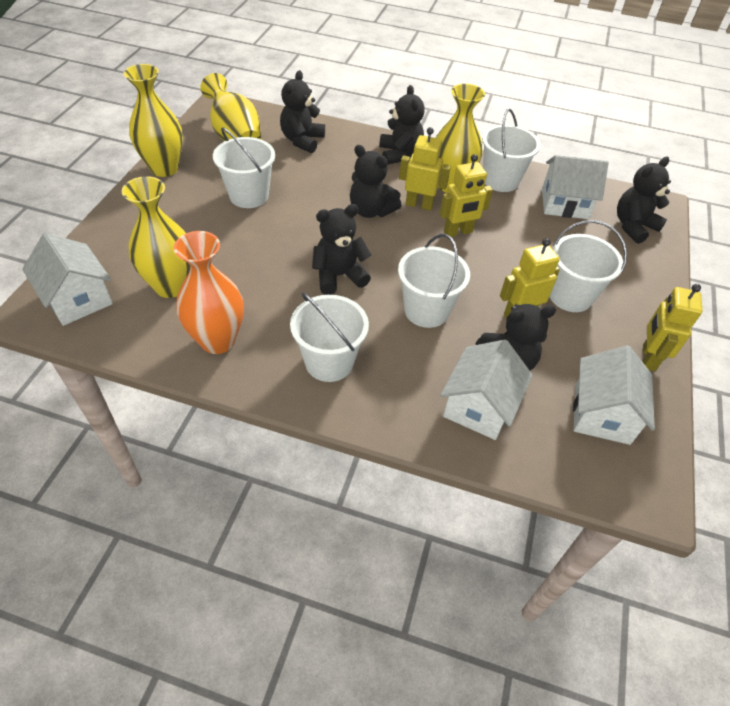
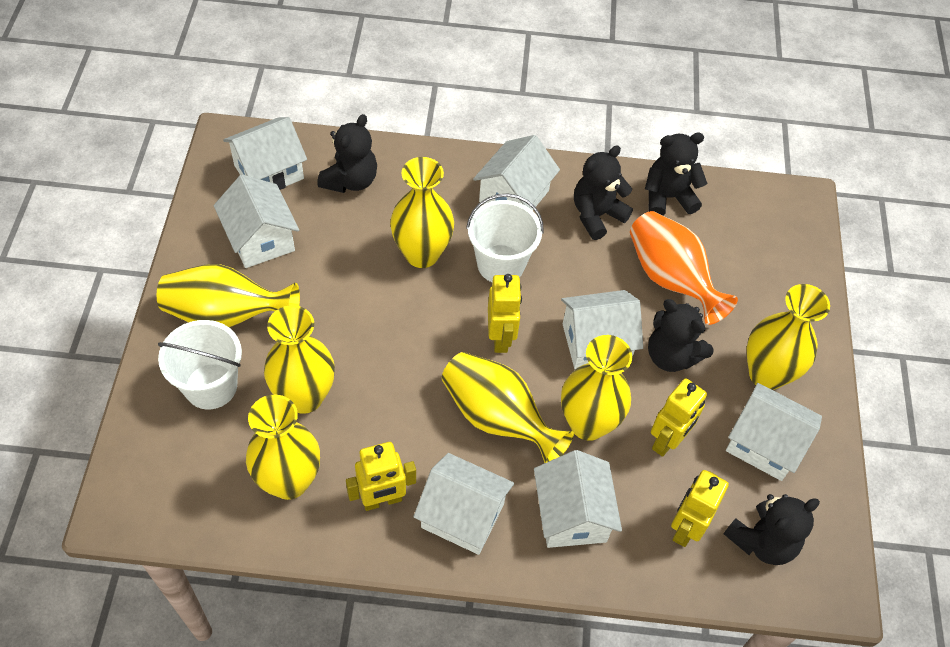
black teddy bear: 6 -> 5
white bucket: 5 -> 2
white house: 4 -> 7
yellow vase: 4 -> 7

